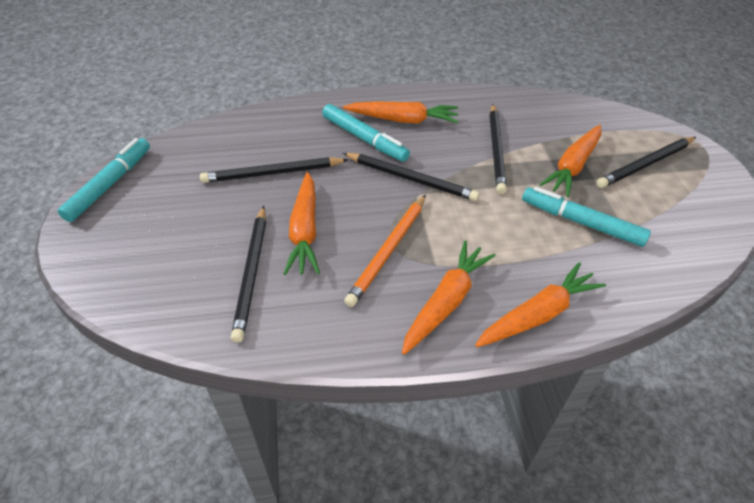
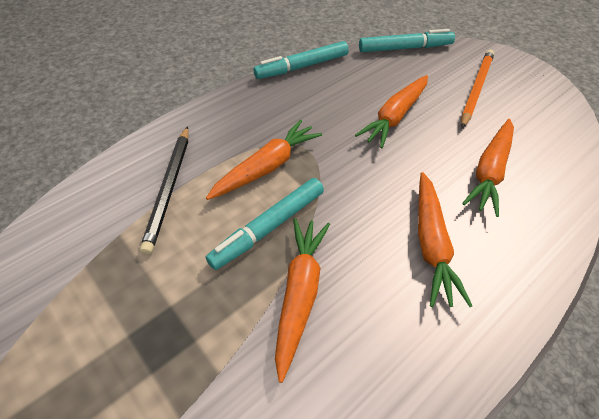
black pencil: 5 -> 1

